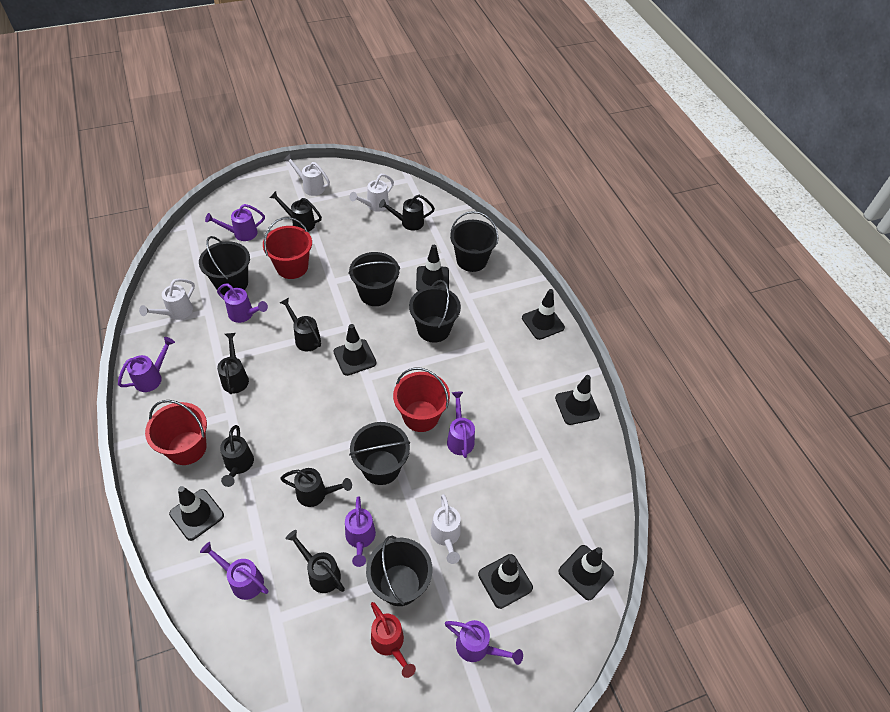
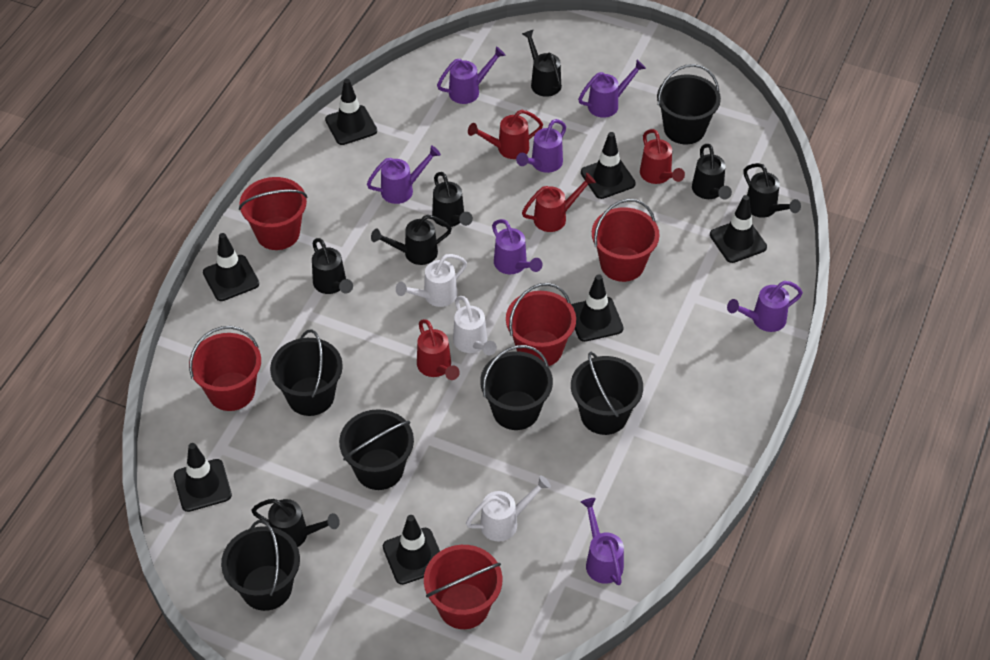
red bucket: 3 -> 5
red watering can: 1 -> 4
white watering can: 4 -> 3

